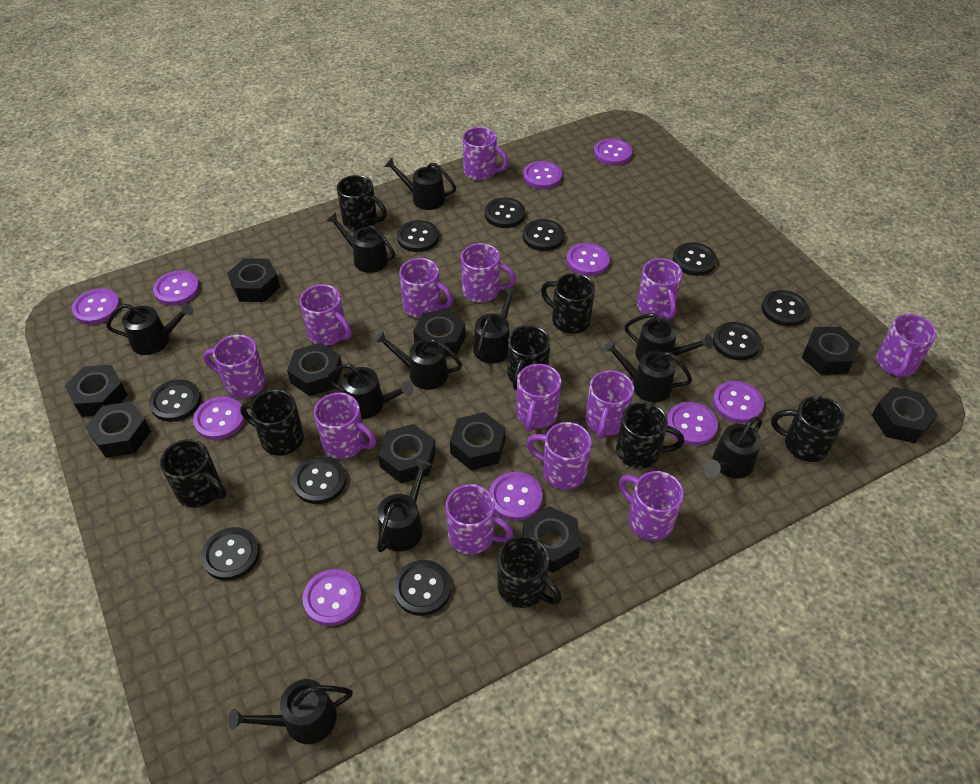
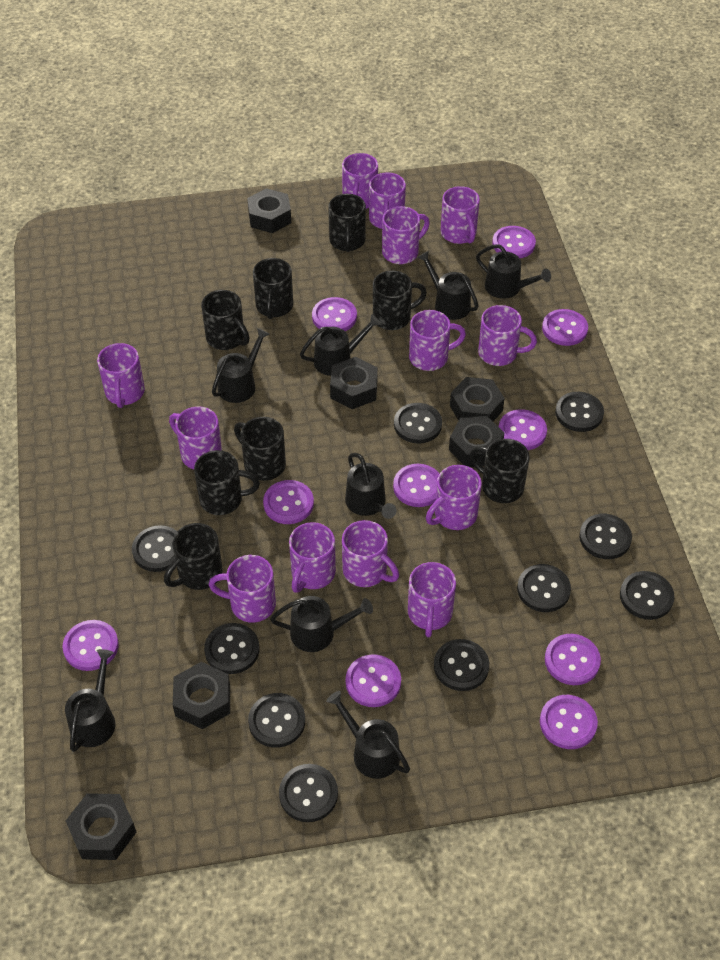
black nut: 10 -> 6
black watering can: 11 -> 8

